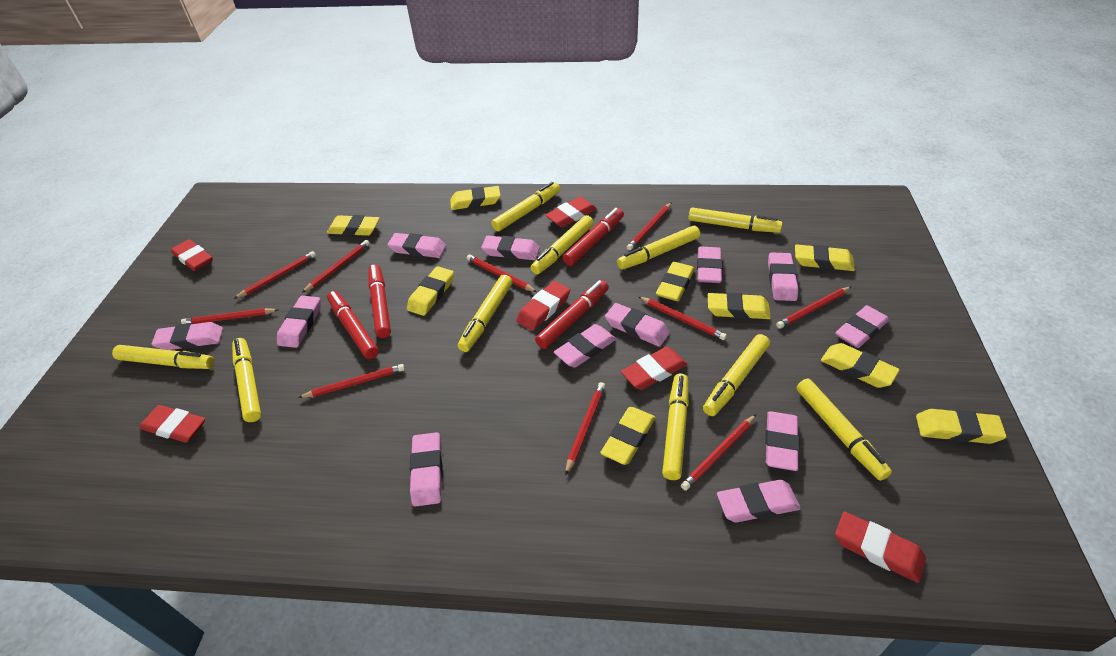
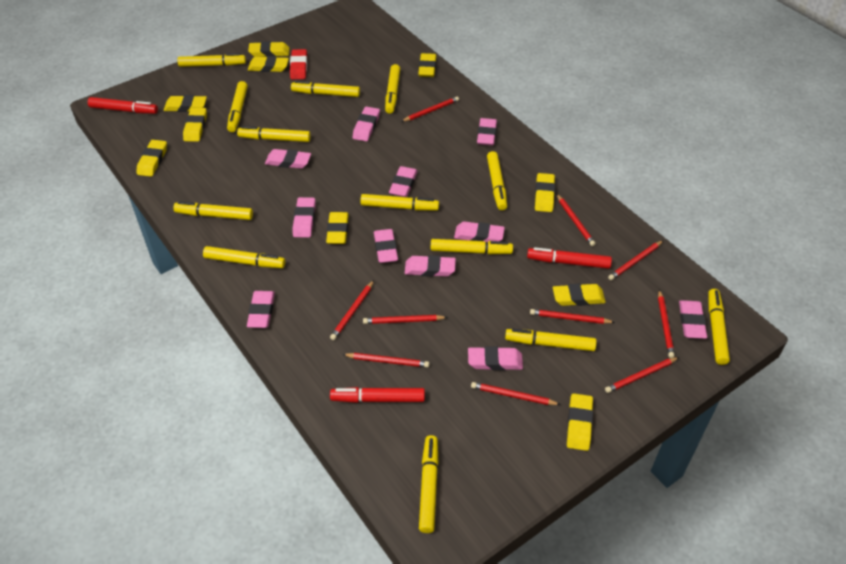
pink eraser: 12 -> 11
red eraser: 6 -> 1
red marker: 4 -> 3
yellow eraser: 9 -> 10
yellow marker: 10 -> 13

